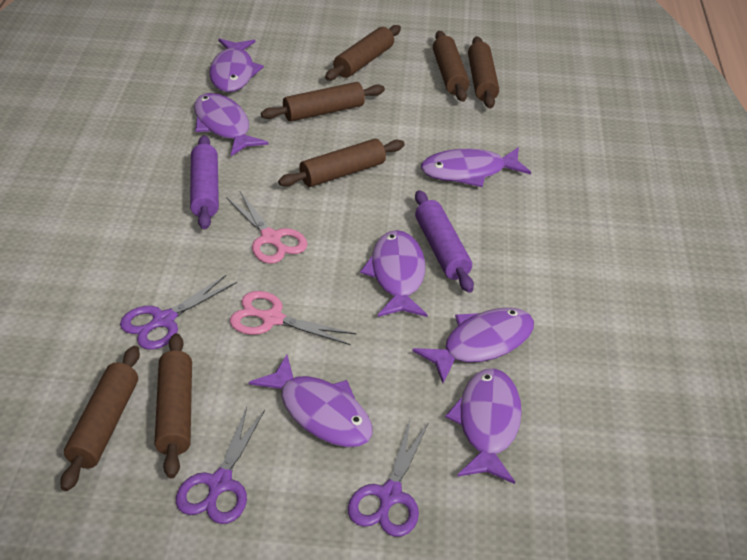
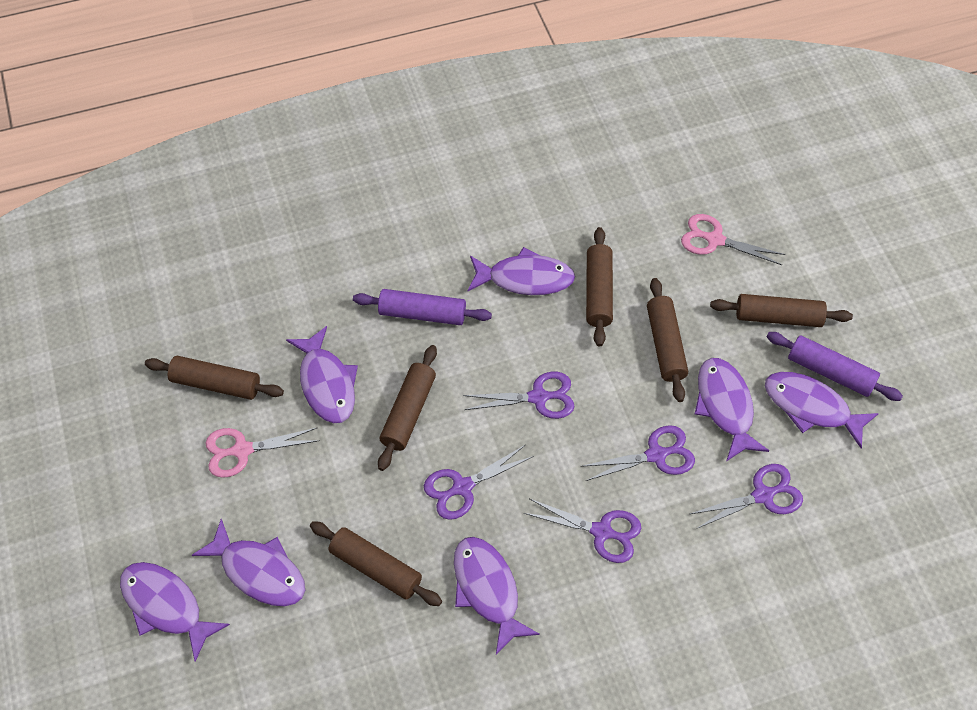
brown rolling pin: 7 -> 6
purple scissors: 3 -> 5

